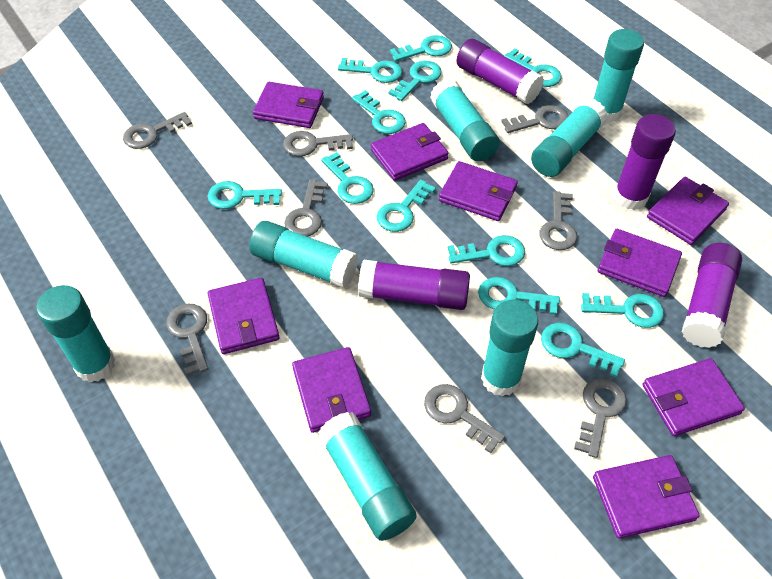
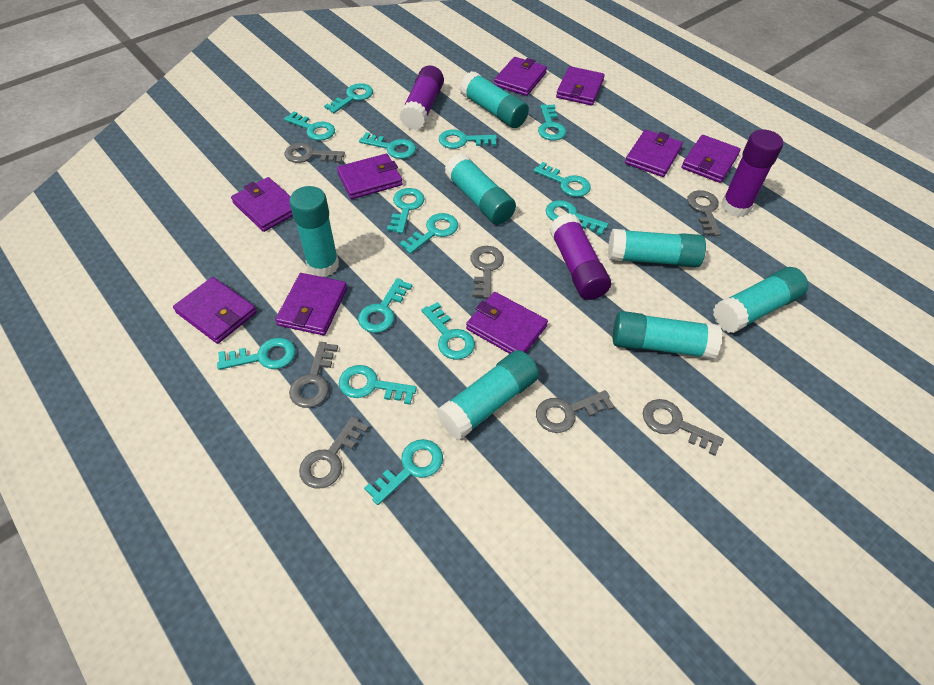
grey key: 8 -> 7
purple glue stick: 4 -> 3
turquoise key: 12 -> 14

